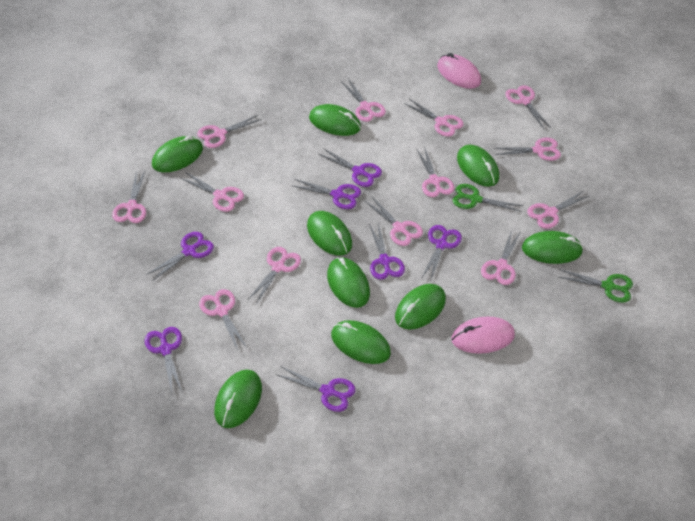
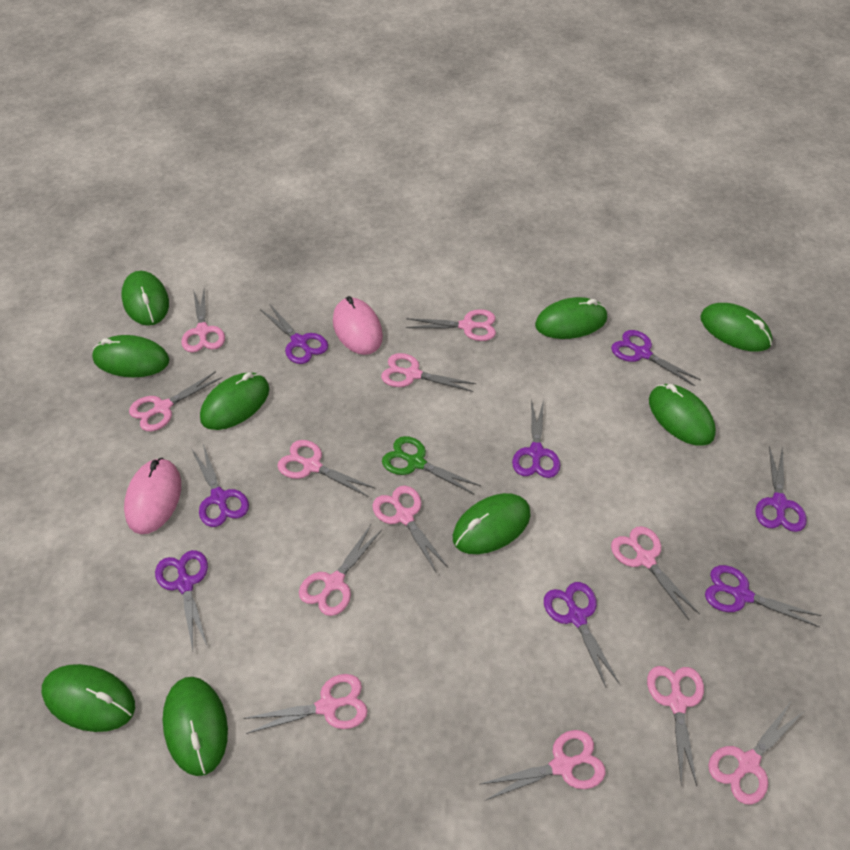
green scissors: 2 -> 1
pink scissors: 13 -> 12
purple scissors: 7 -> 8

